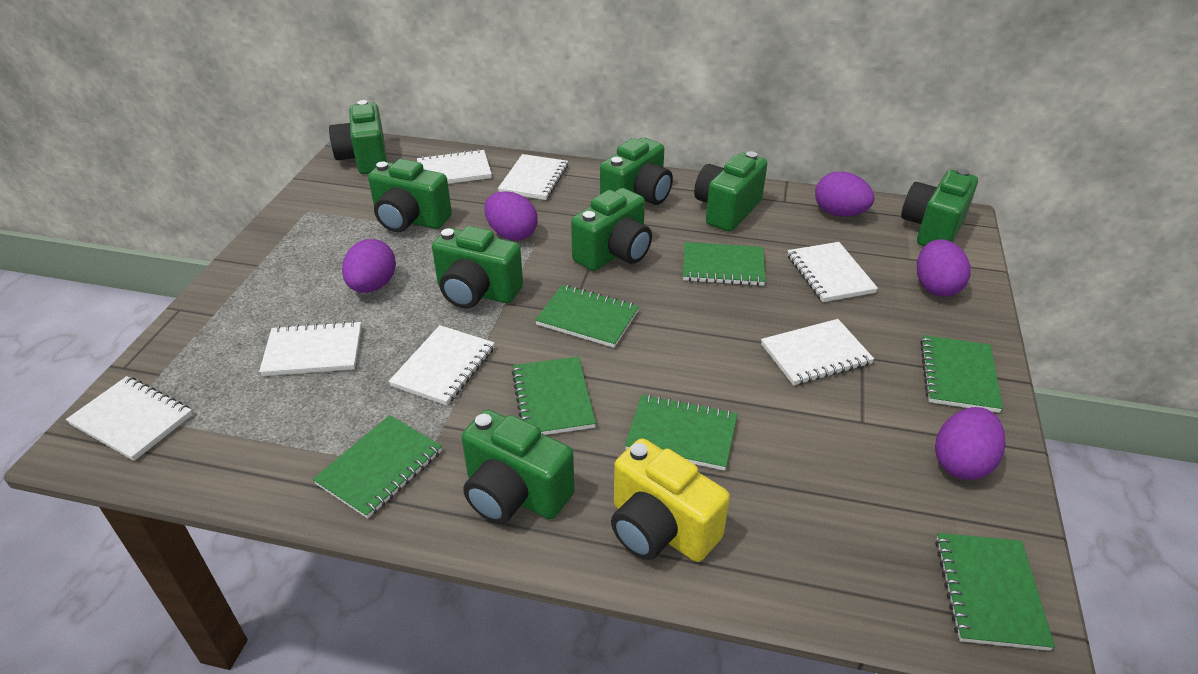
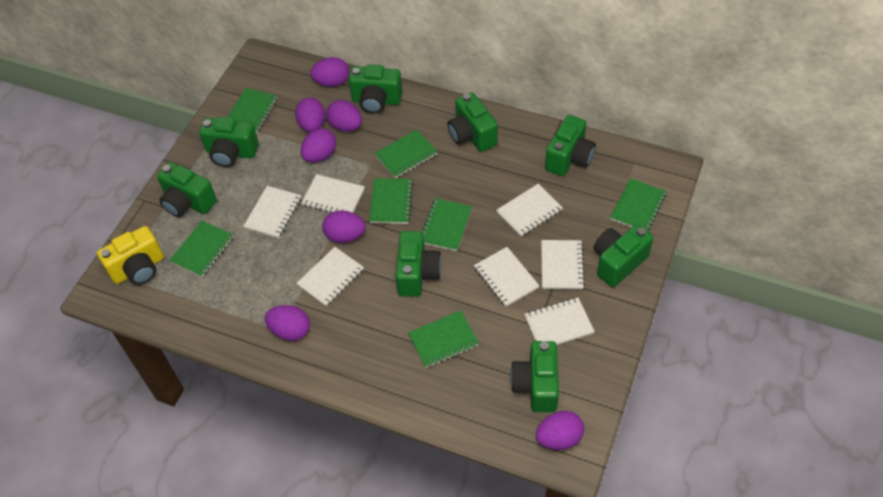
purple egg: 5 -> 7

